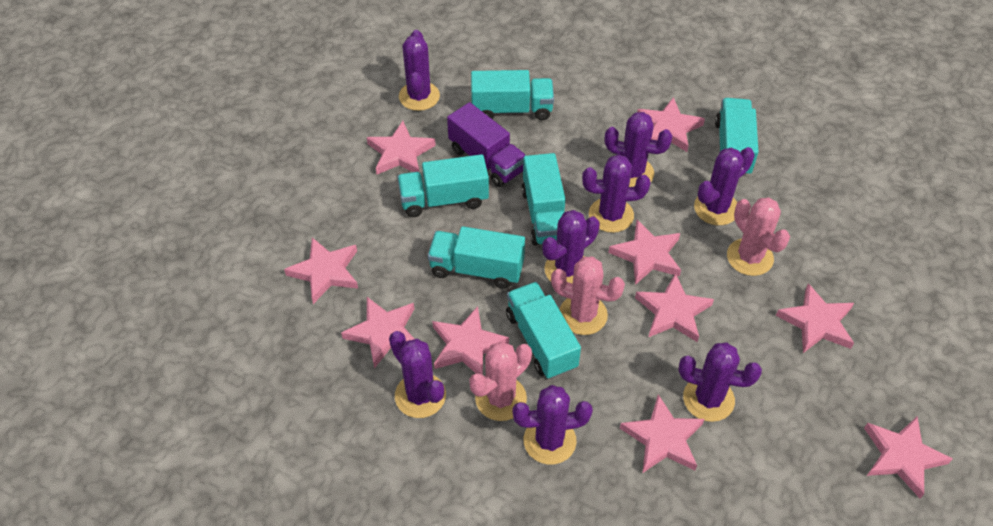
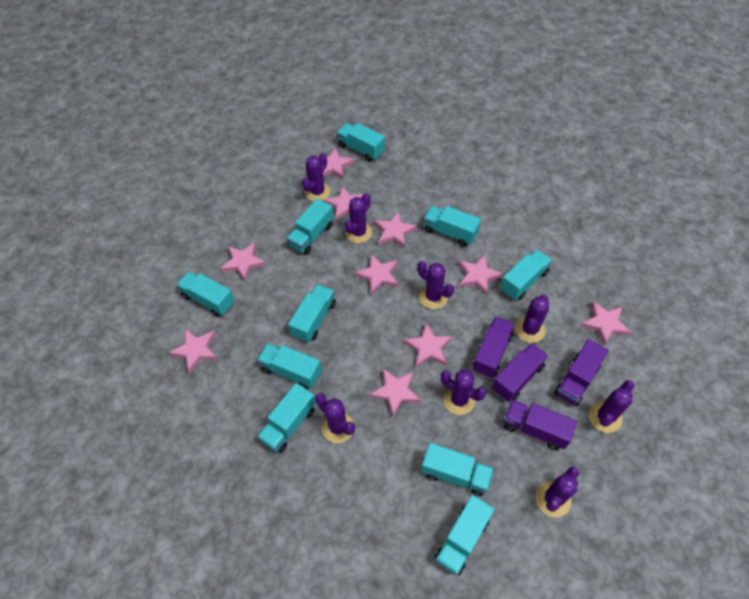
pink cactus: 3 -> 0
purple truck: 1 -> 4
turquoise truck: 6 -> 10

